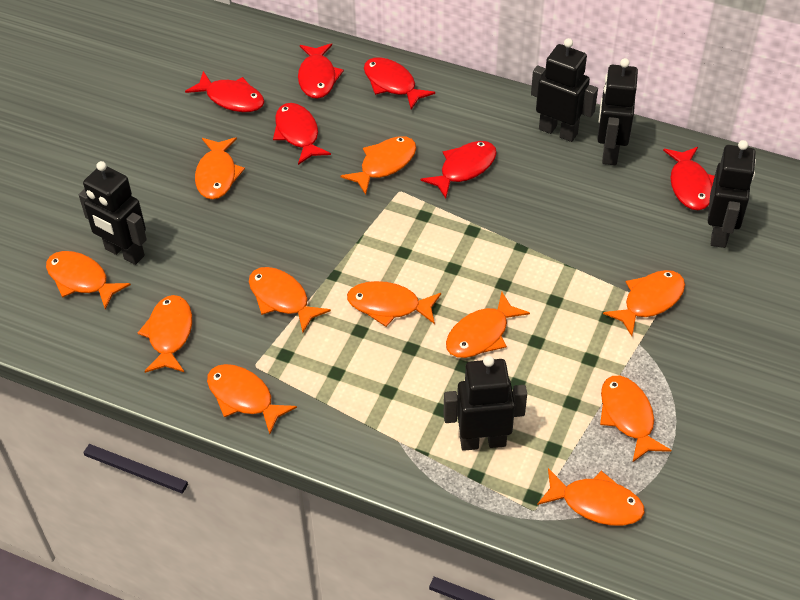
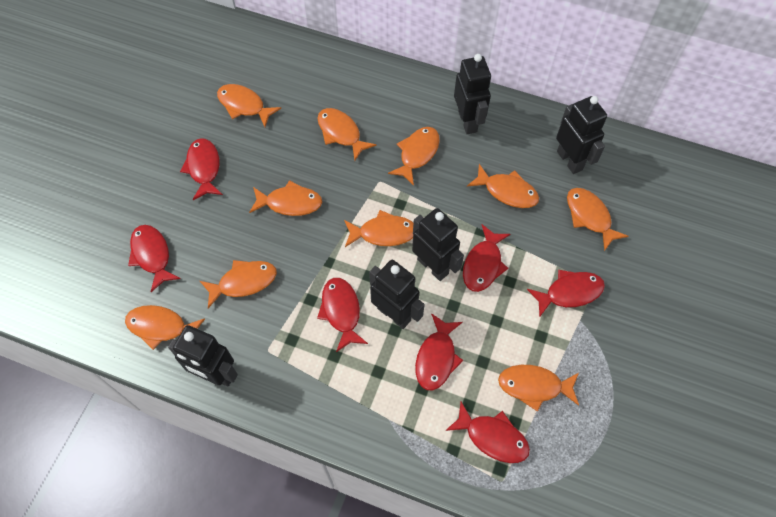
orange fish: 11 -> 10
red fish: 6 -> 7

